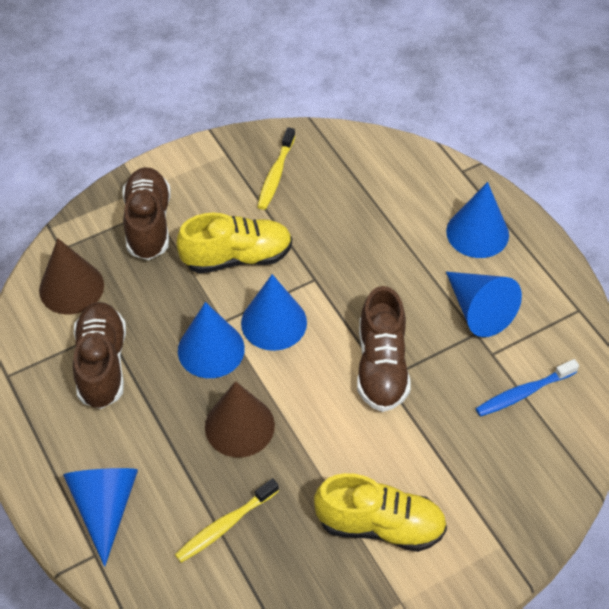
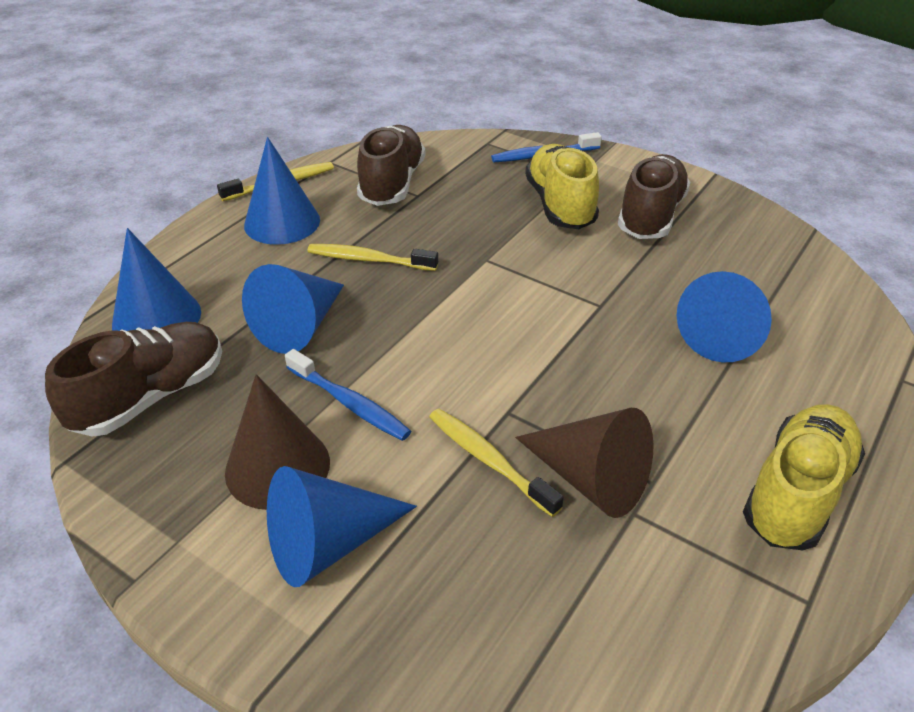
blue toothbrush: 1 -> 2
yellow toothbrush: 2 -> 3

